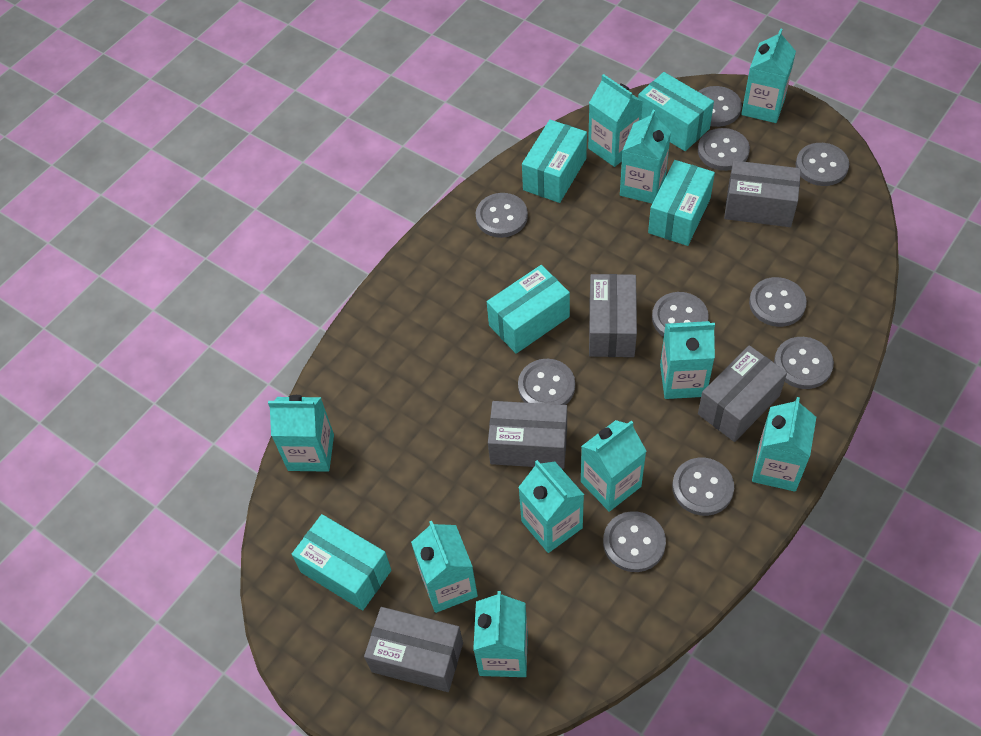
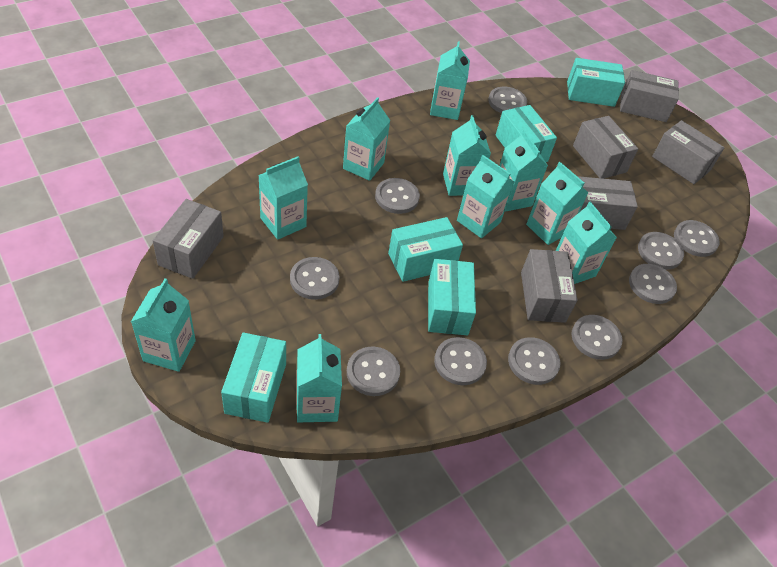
grey box: 5 -> 6

